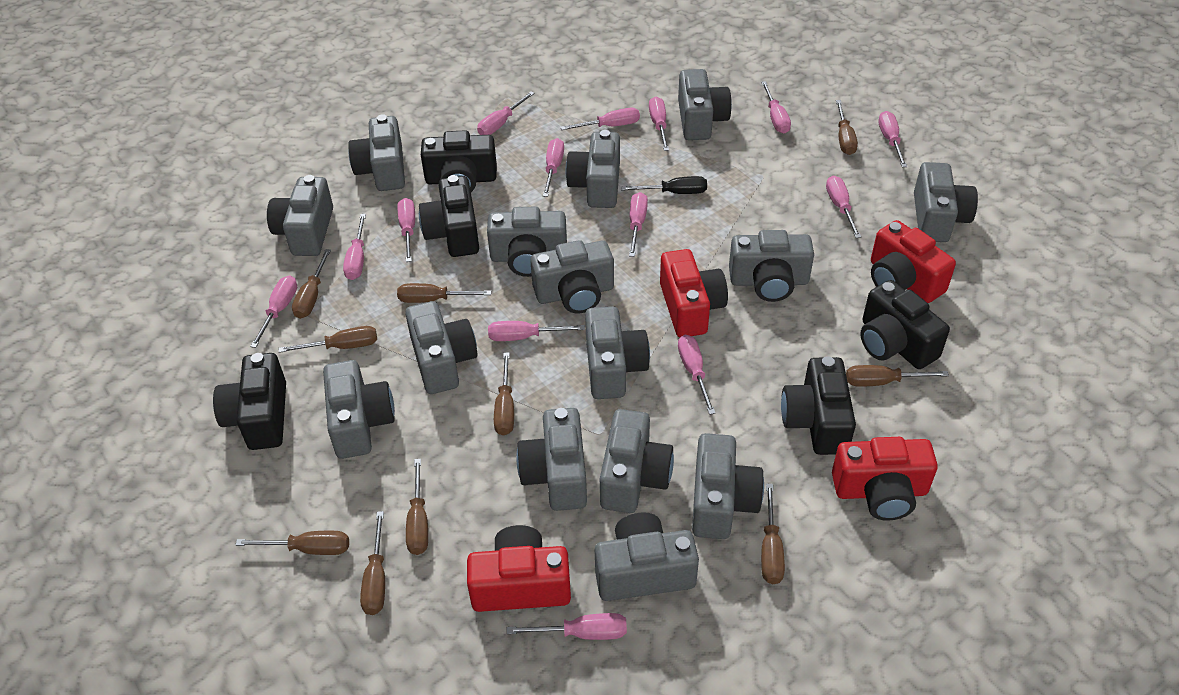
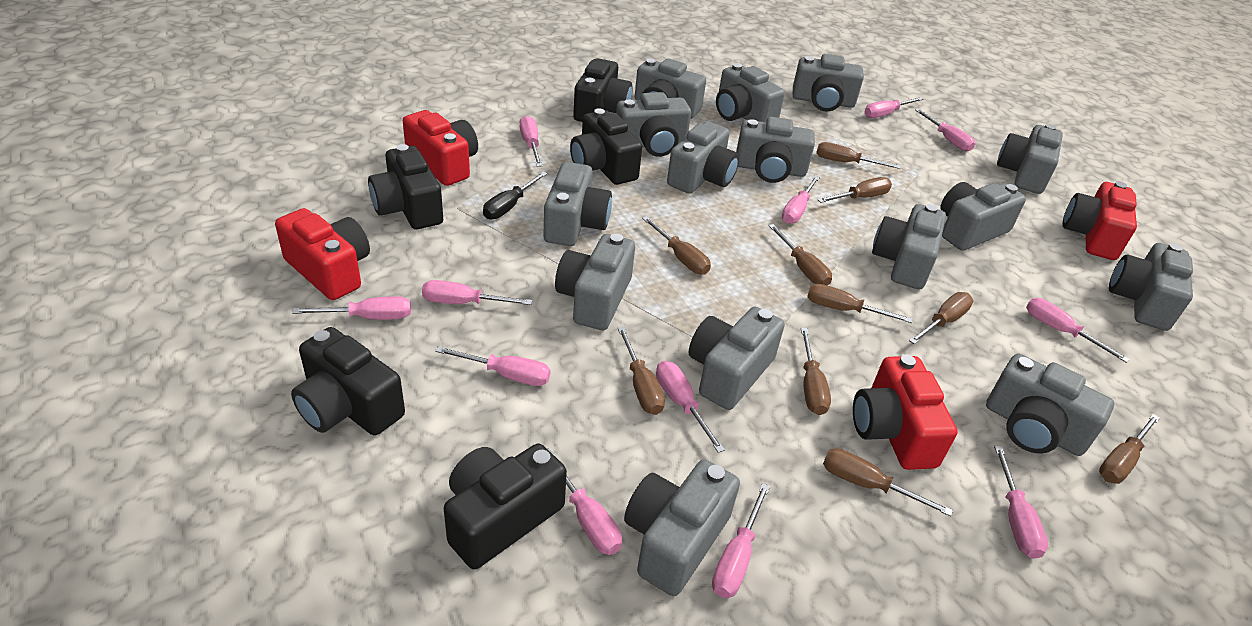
pink screwdriver: 14 -> 12

